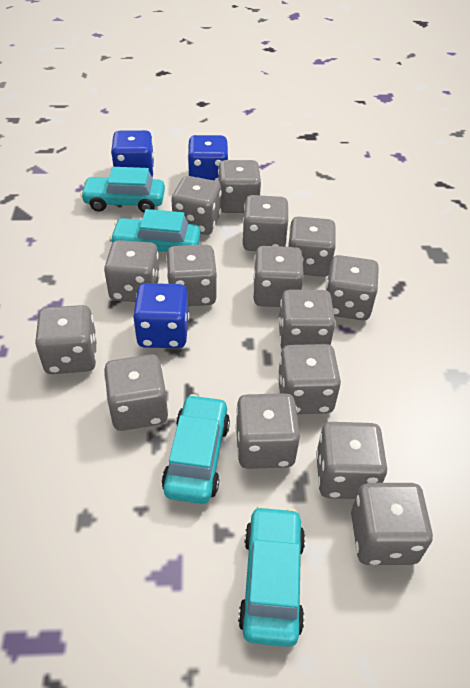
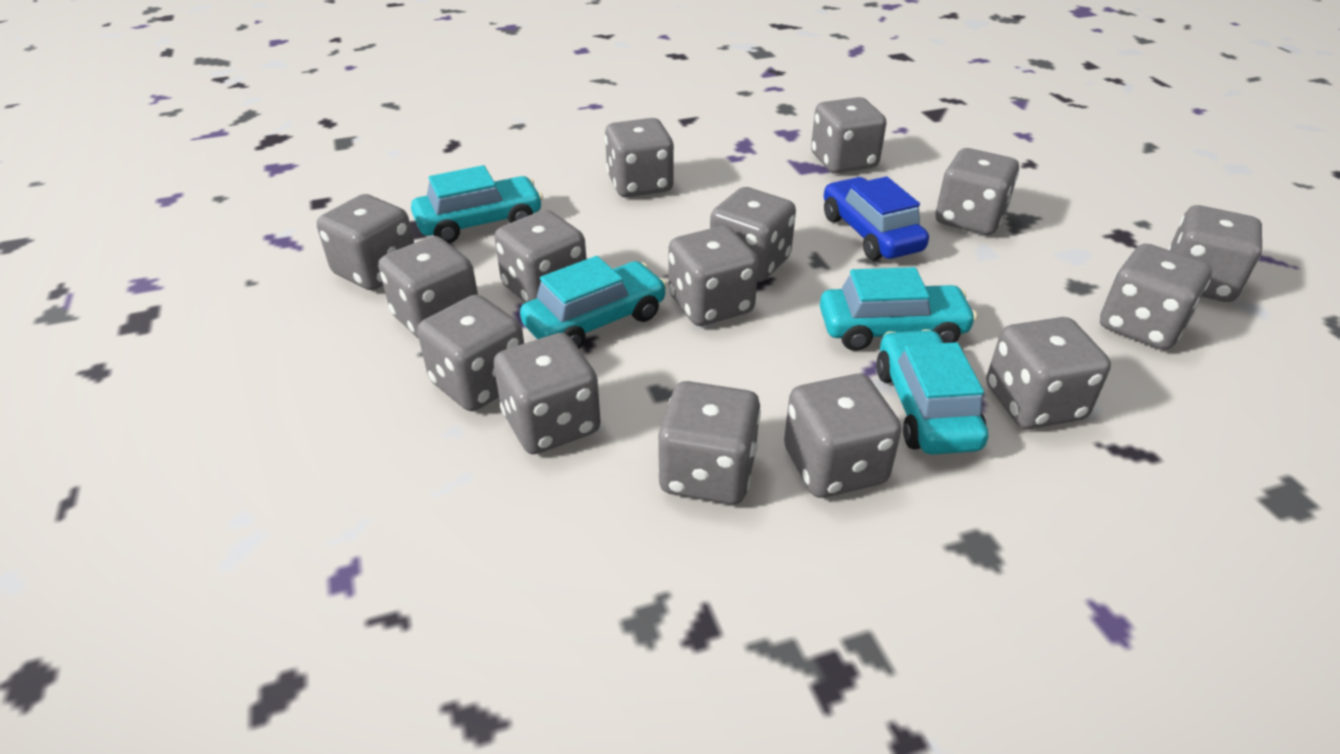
blue car: 0 -> 1
blue dice: 3 -> 0

